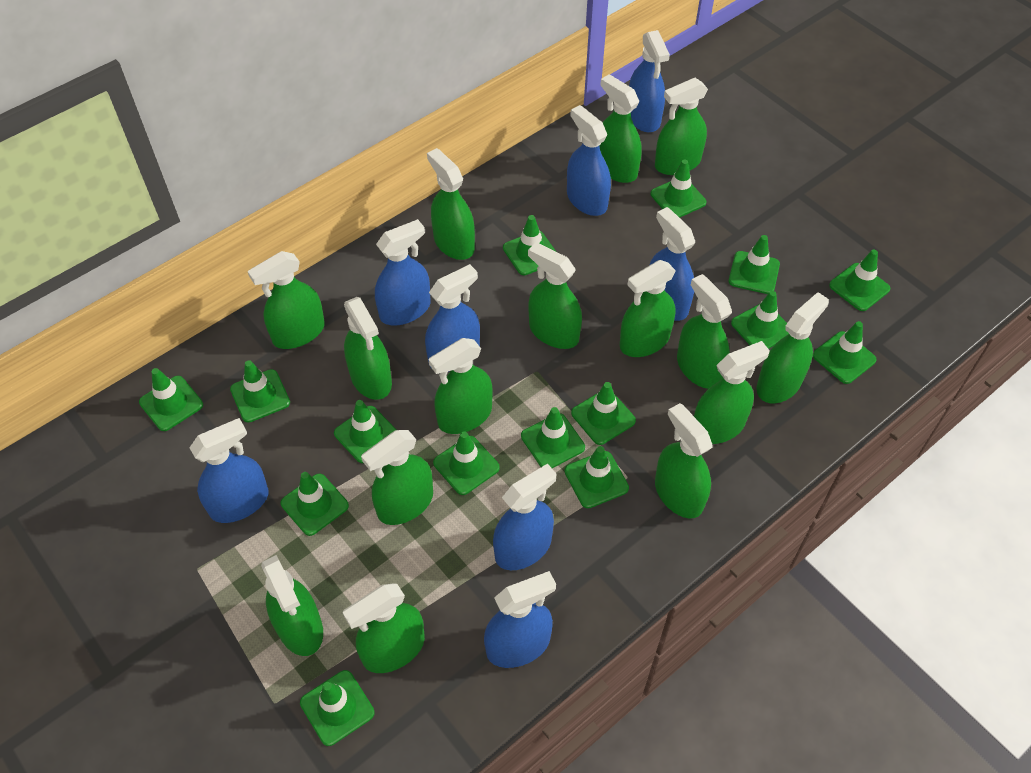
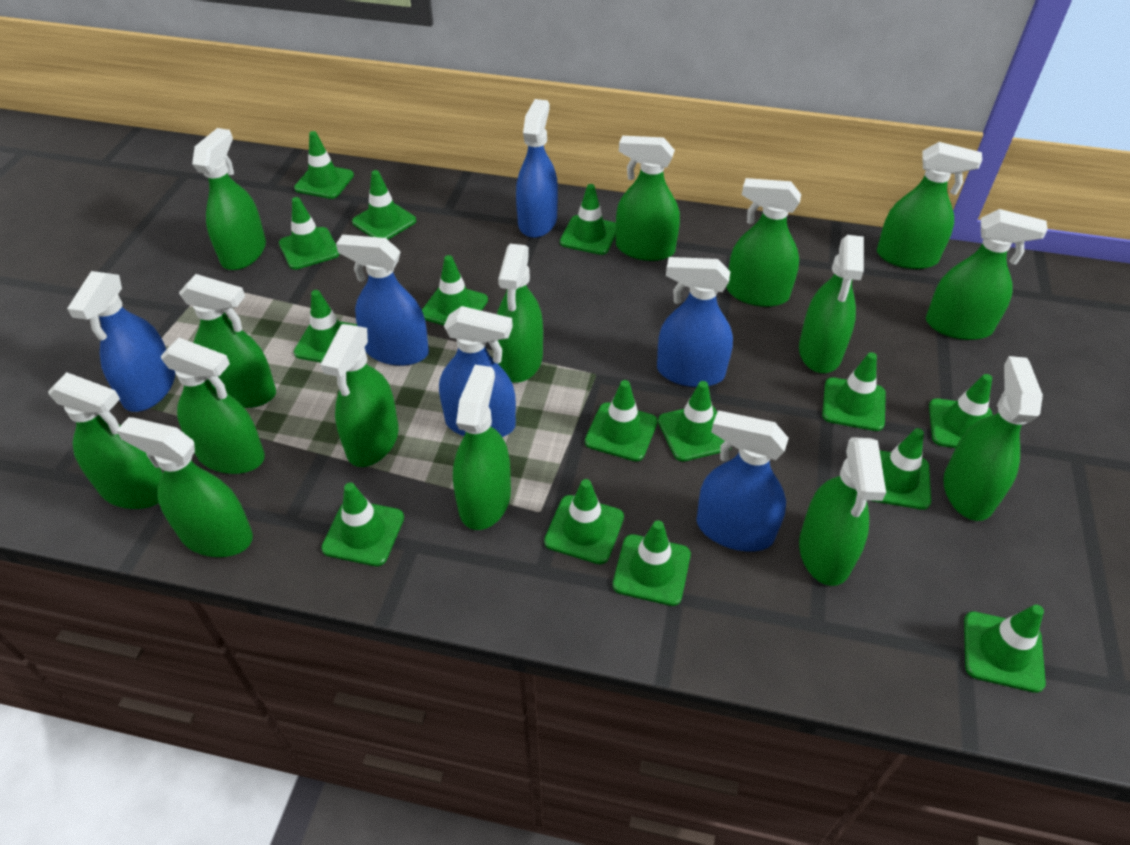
blue spray bottle: 8 -> 6

